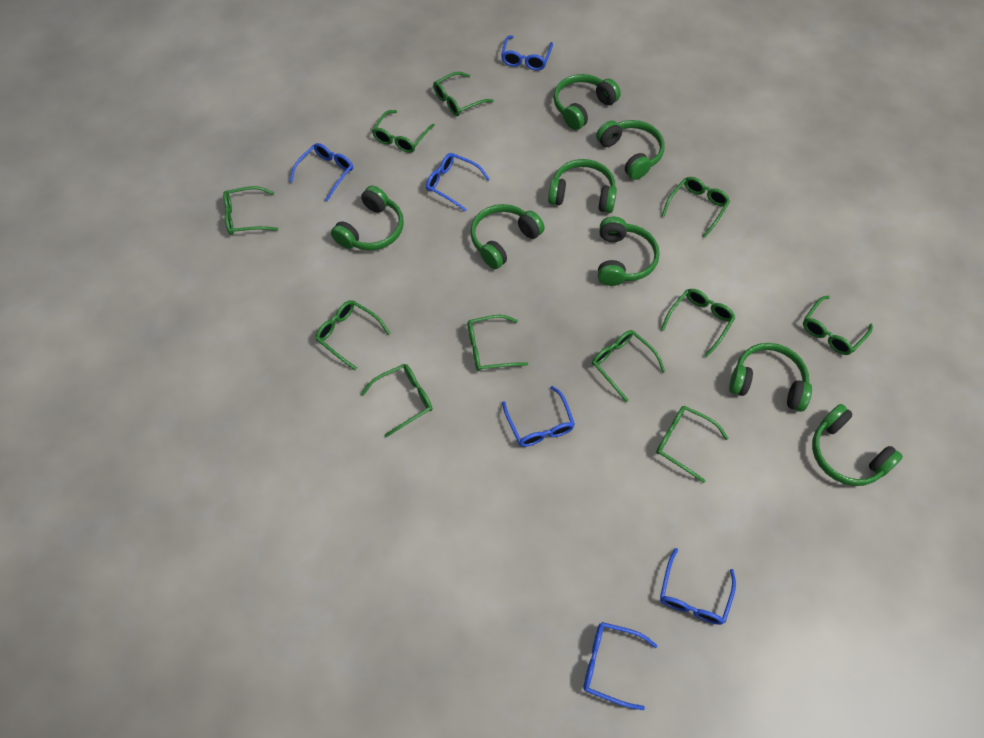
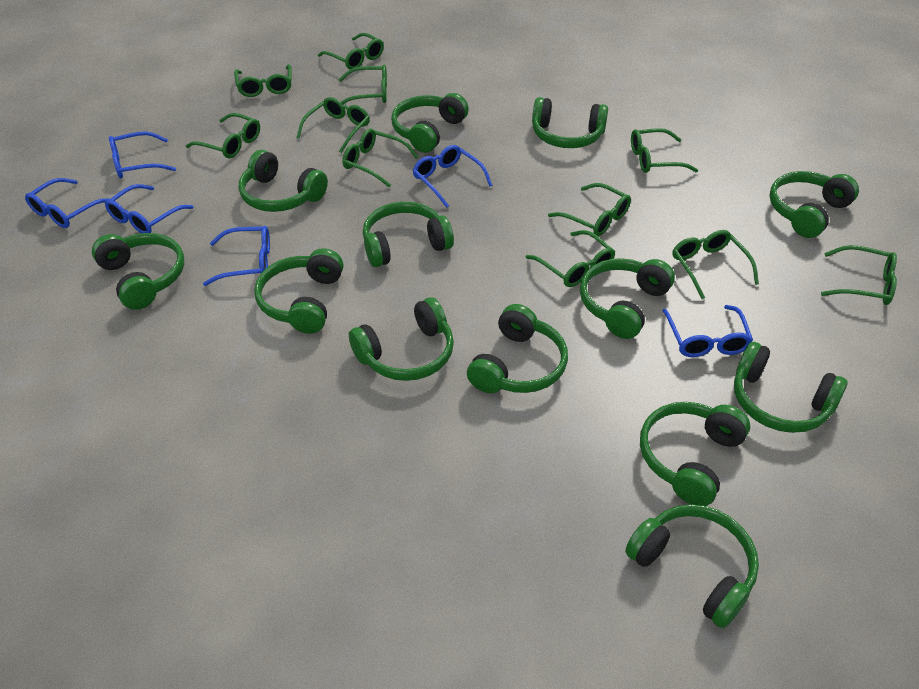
green headphones: 8 -> 13

